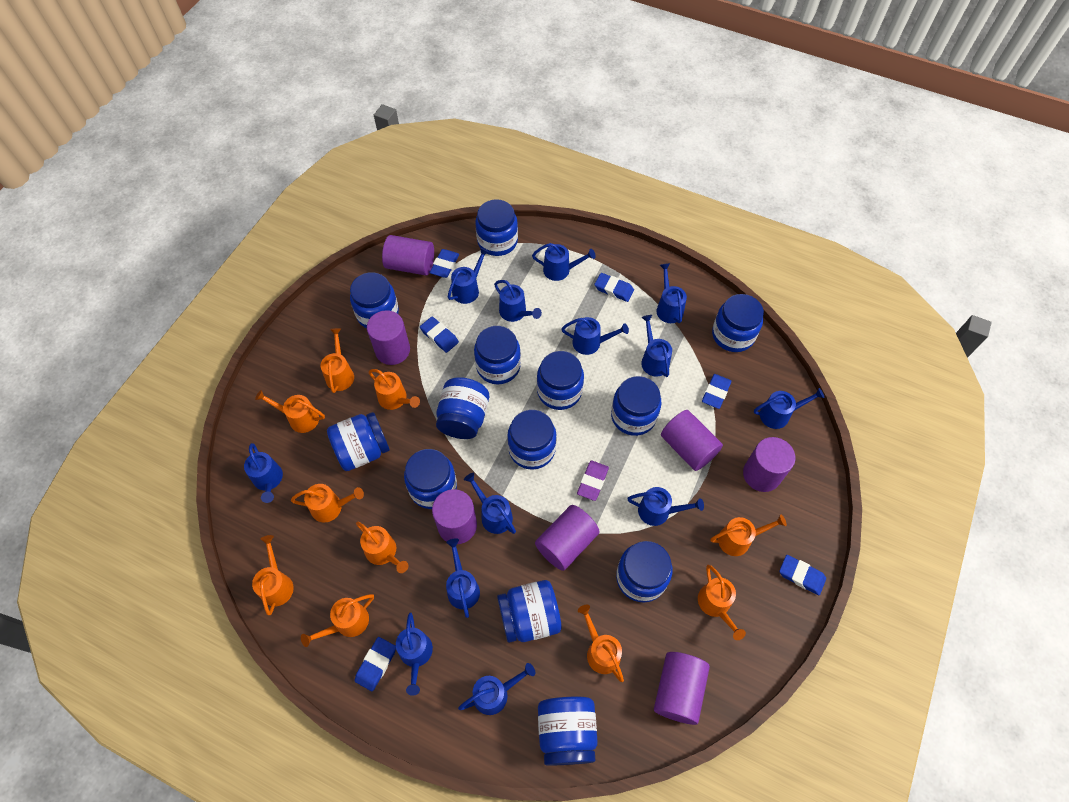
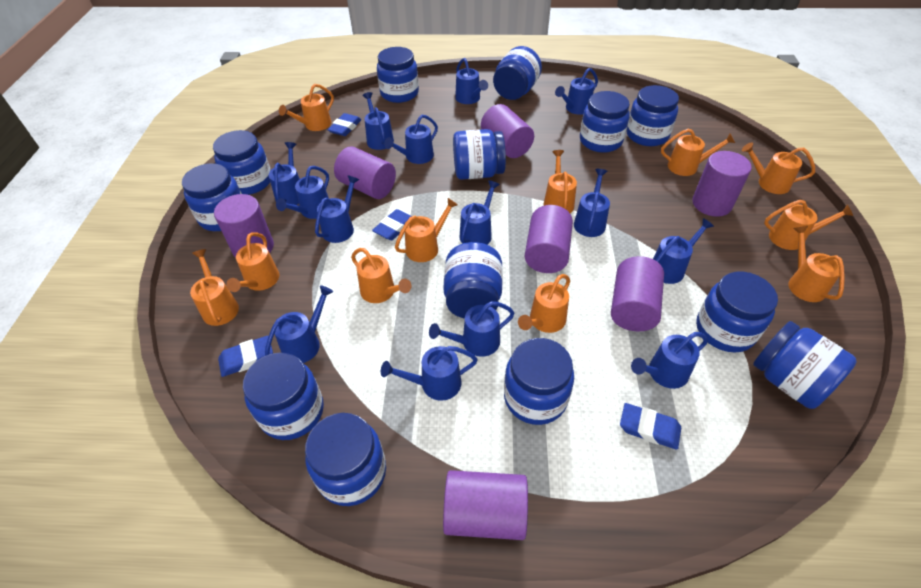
blue eraser: 6 -> 4
blue watering can: 13 -> 14
orange watering can: 10 -> 11
purple eraser: 1 -> 0

